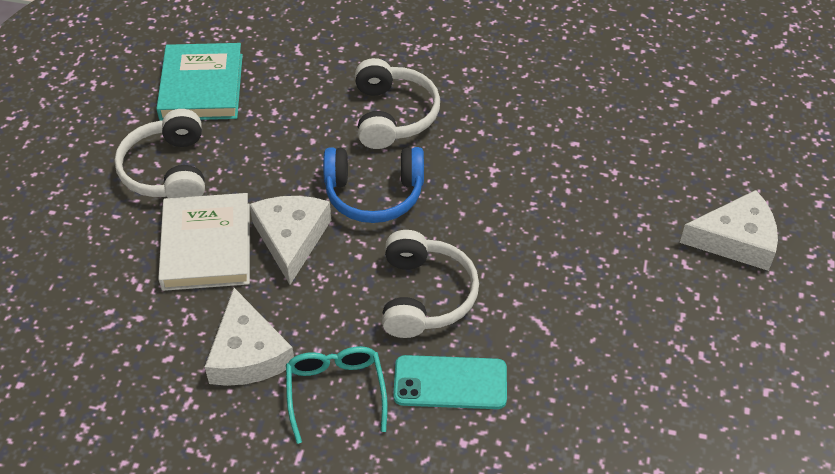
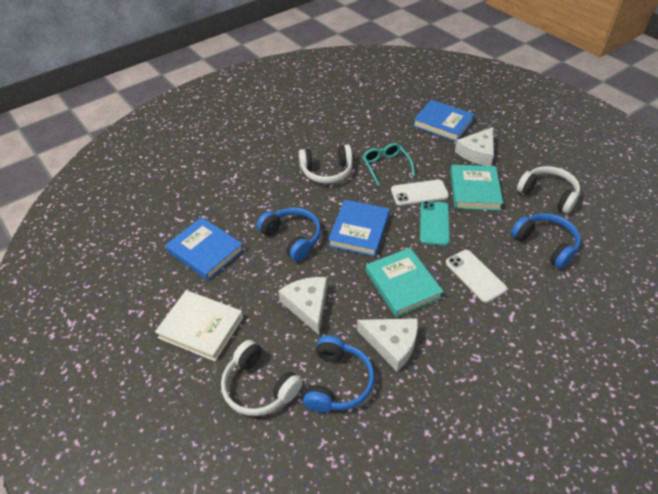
blue book: 0 -> 3
blue headphones: 1 -> 3
turquoise book: 1 -> 2
white phone: 0 -> 2

